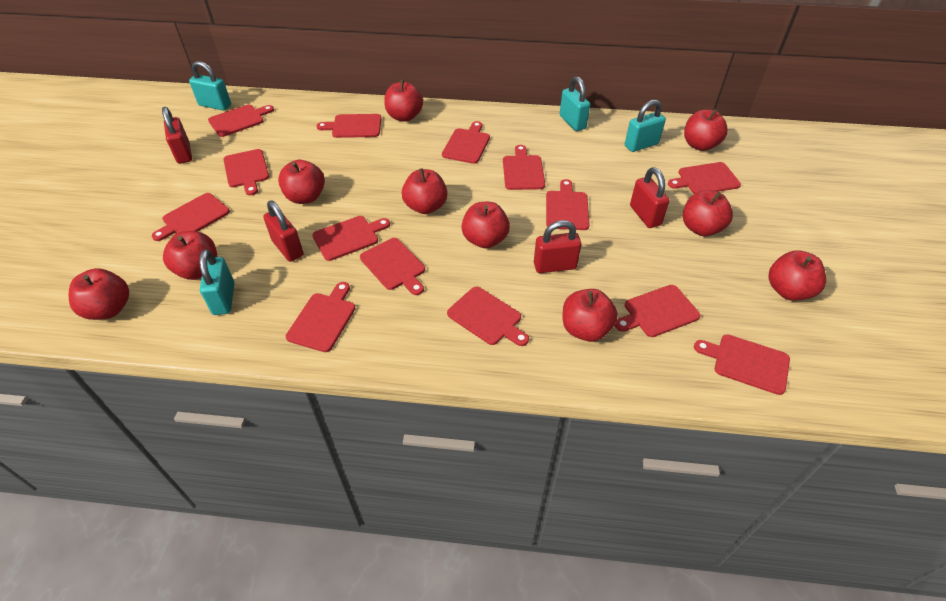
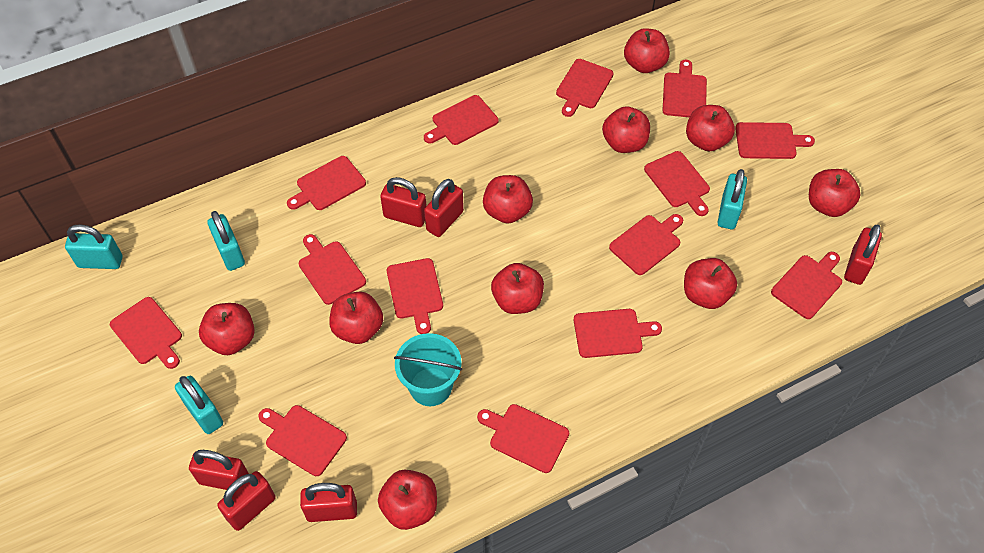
red padlock: 4 -> 6
turquoise bucket: 0 -> 1

